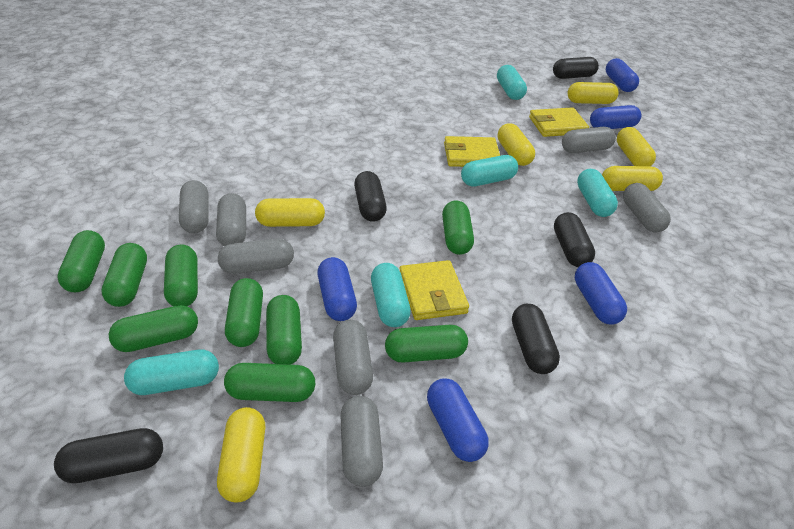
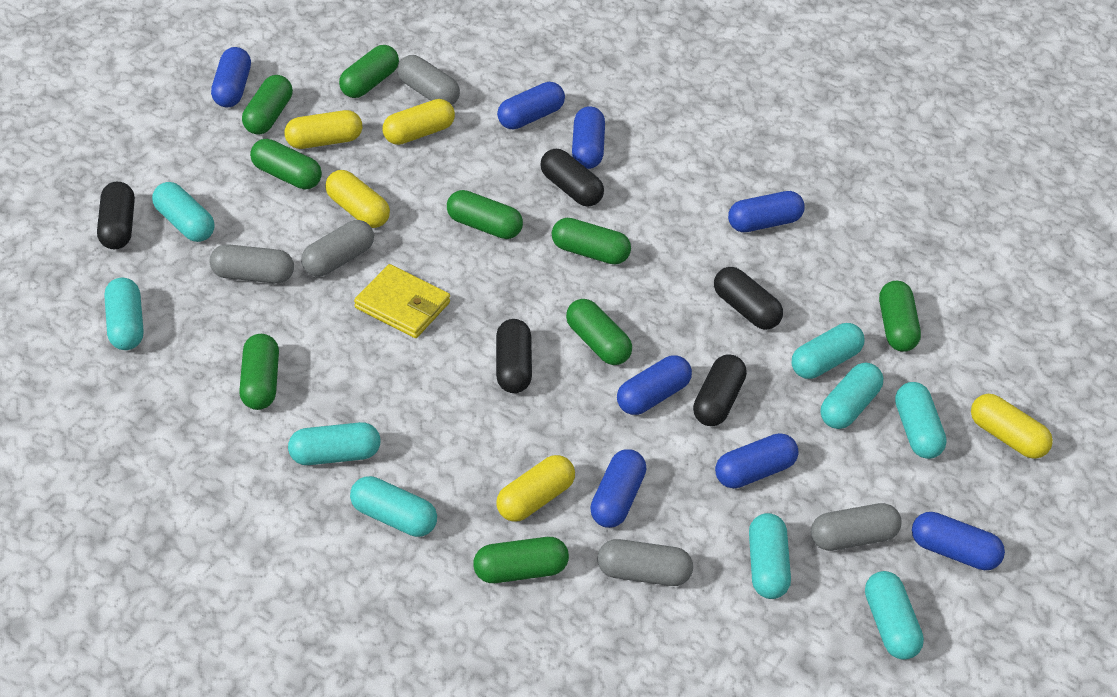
blue capsule: 5 -> 8
grey capsule: 7 -> 5
turquoise capsule: 5 -> 9
yellow capsule: 6 -> 5
yellow wallet: 3 -> 1

